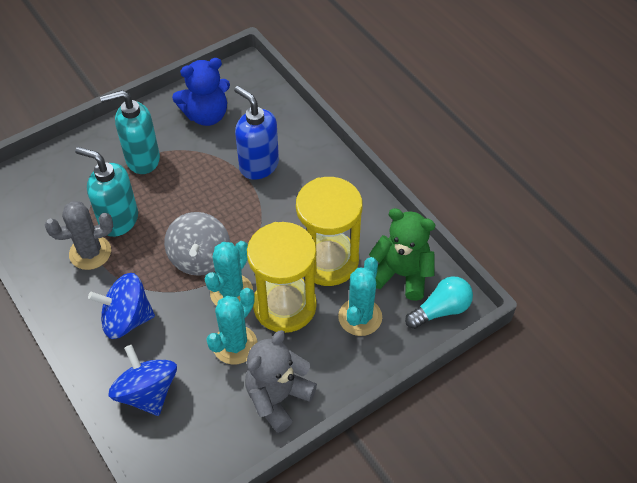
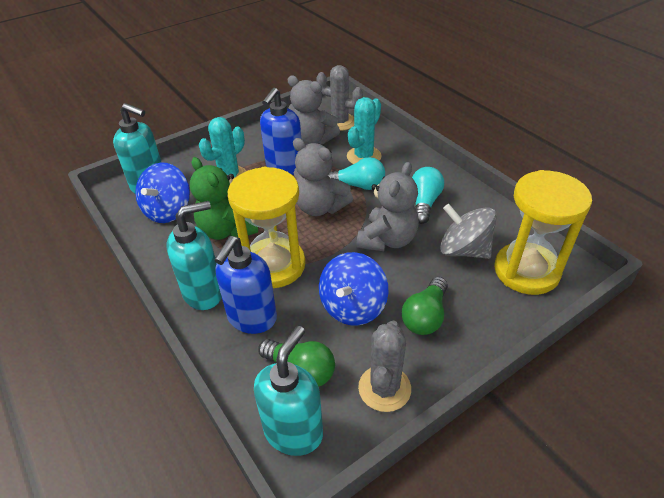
blue soap dispenser: 1 -> 2
blue teddy bear: 1 -> 0
green light bulb: 0 -> 2
grey cactus: 1 -> 2
grey teddy bear: 1 -> 3
turquoise cactus: 3 -> 2
turquoise light bulb: 1 -> 2
turquoise soap dispenser: 2 -> 3

